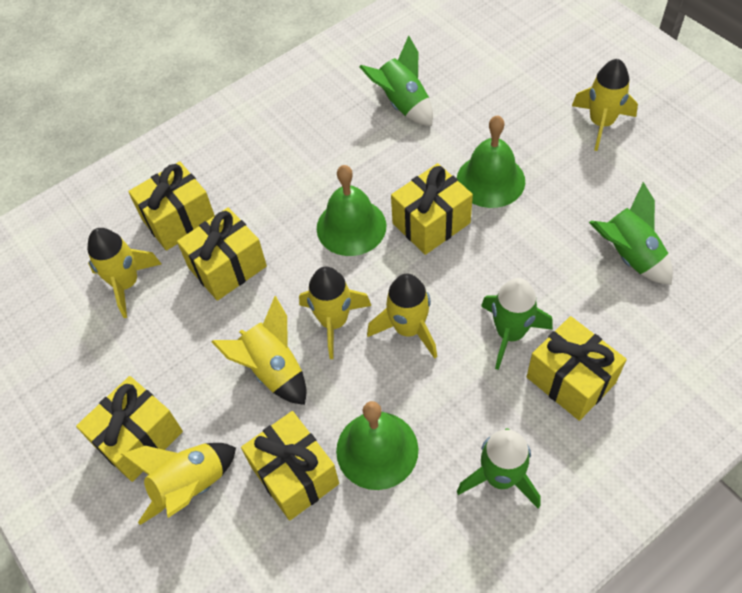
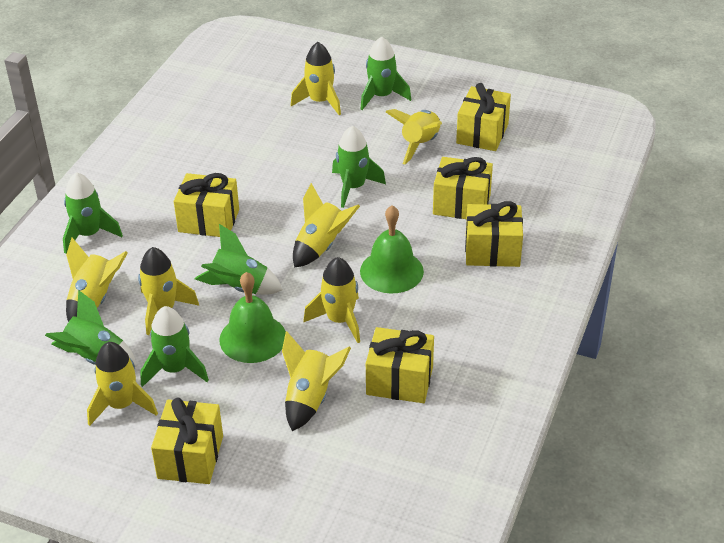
green bell: 3 -> 2
green rocket: 4 -> 6
yellow rocket: 6 -> 8

